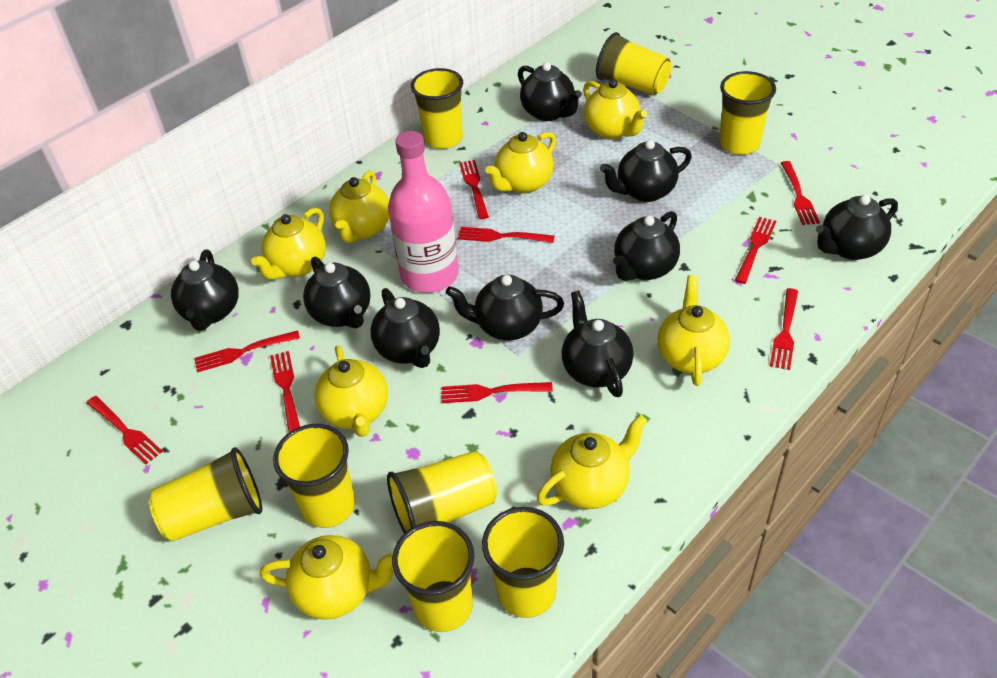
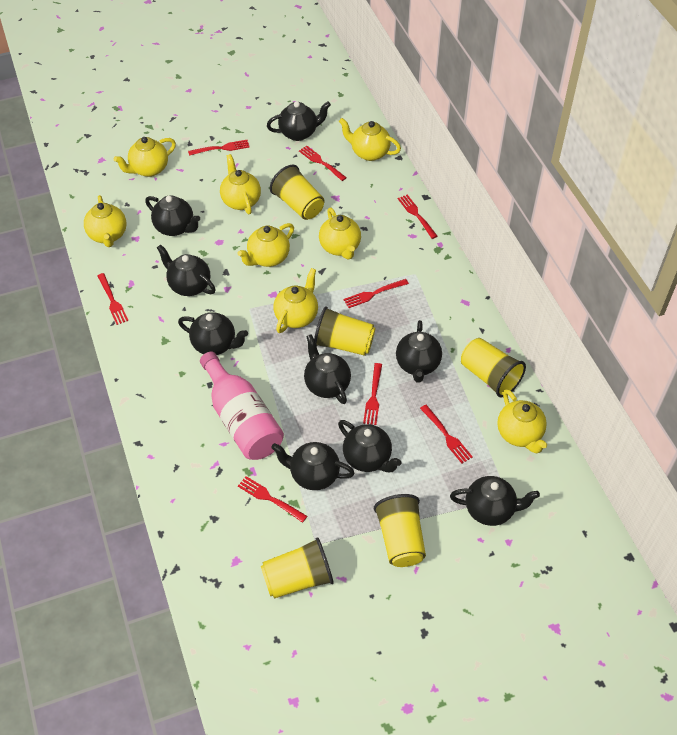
red fork: 9 -> 8
yellow cup: 8 -> 5

